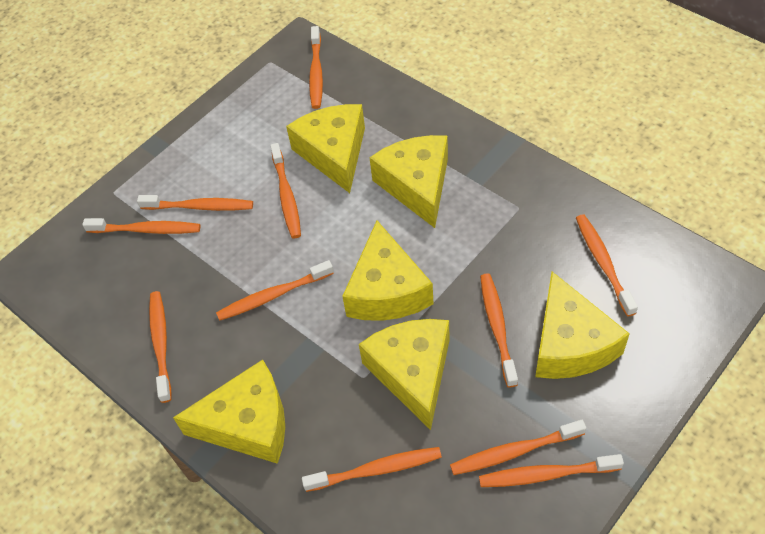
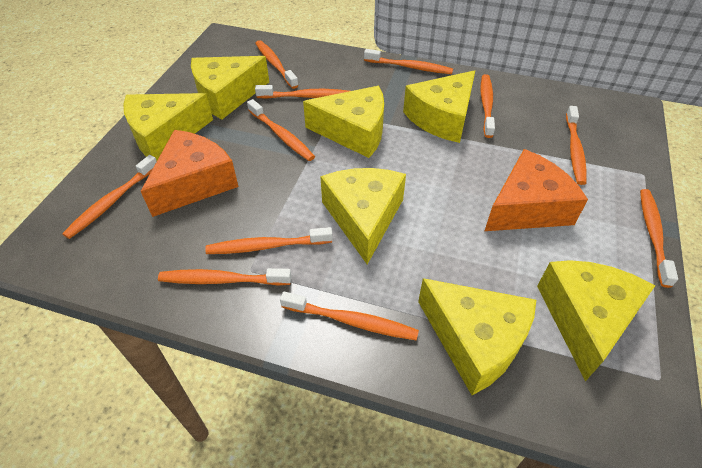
orange cheese: 0 -> 2
yellow cheese: 6 -> 7

